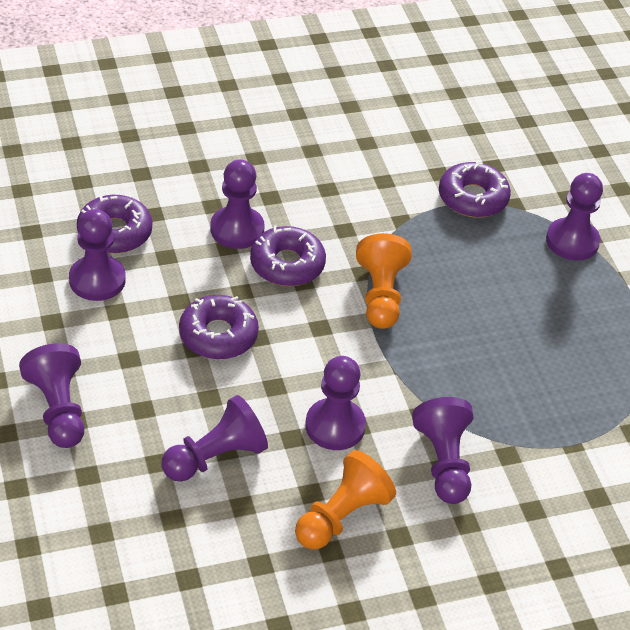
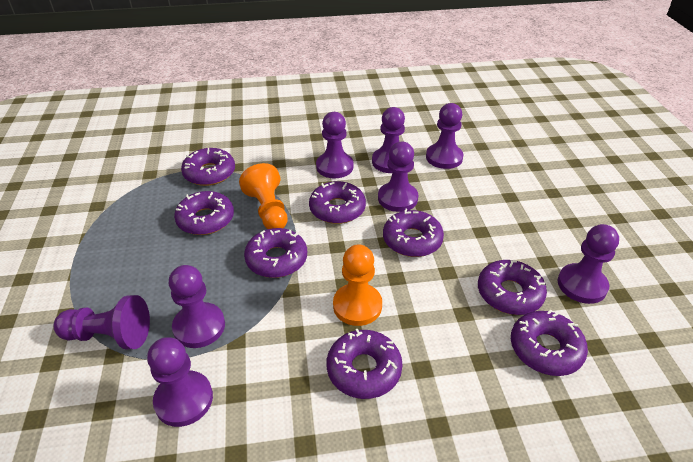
purple donut: 4 -> 8
purple pawn: 7 -> 8

